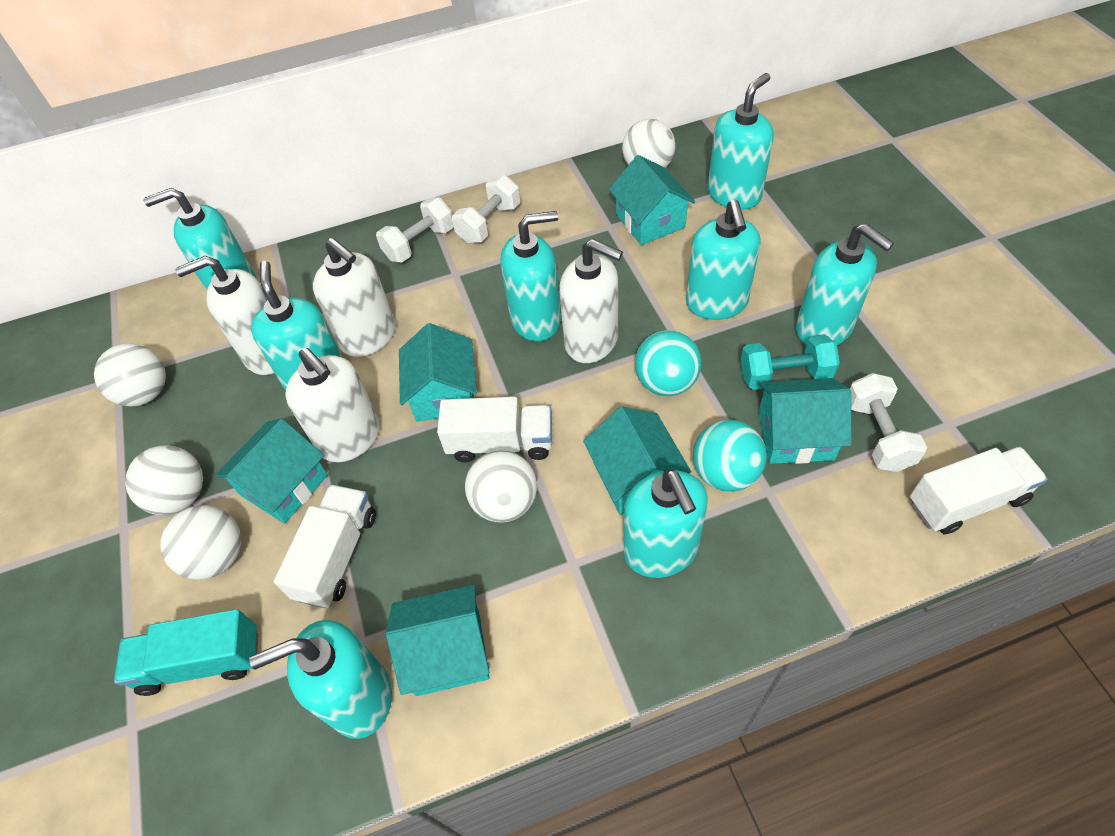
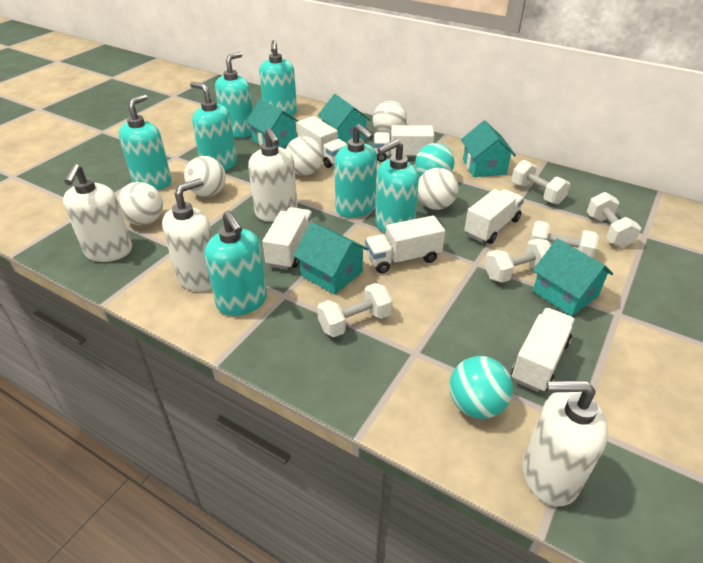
turquoise dumbbell: 1 -> 0
turquoise house: 6 -> 5
turquoise soap dispenser: 8 -> 7
turquoise truck: 1 -> 0
white dumbbell: 3 -> 5
white truck: 3 -> 6

